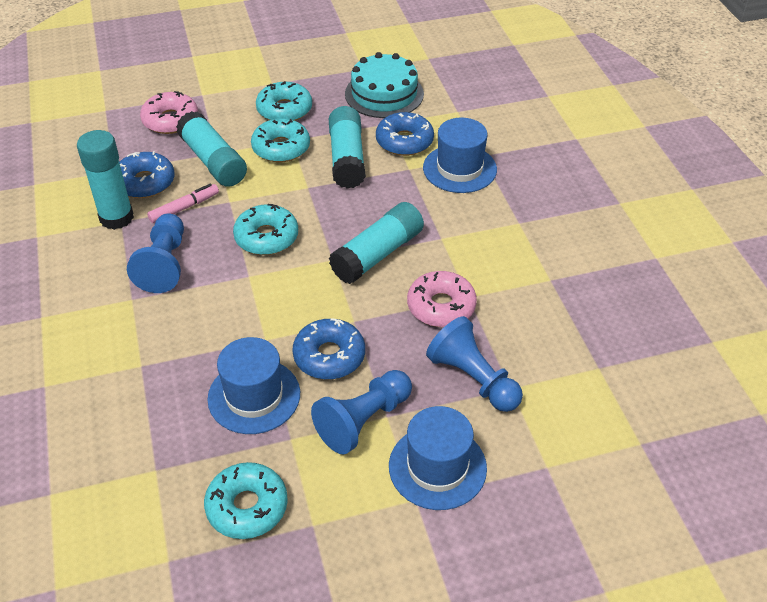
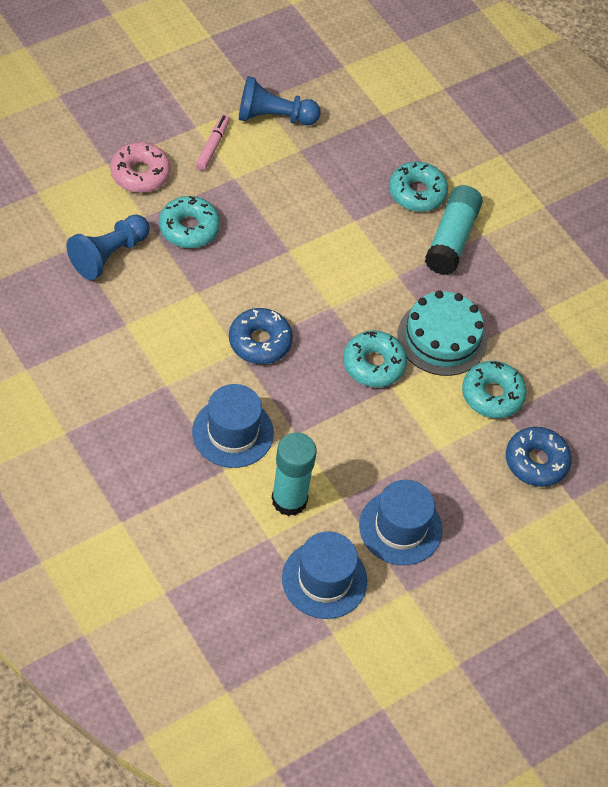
blue donut: 3 -> 2
blue pawn: 3 -> 2
pink donut: 2 -> 1
turquoise glue stick: 4 -> 2

